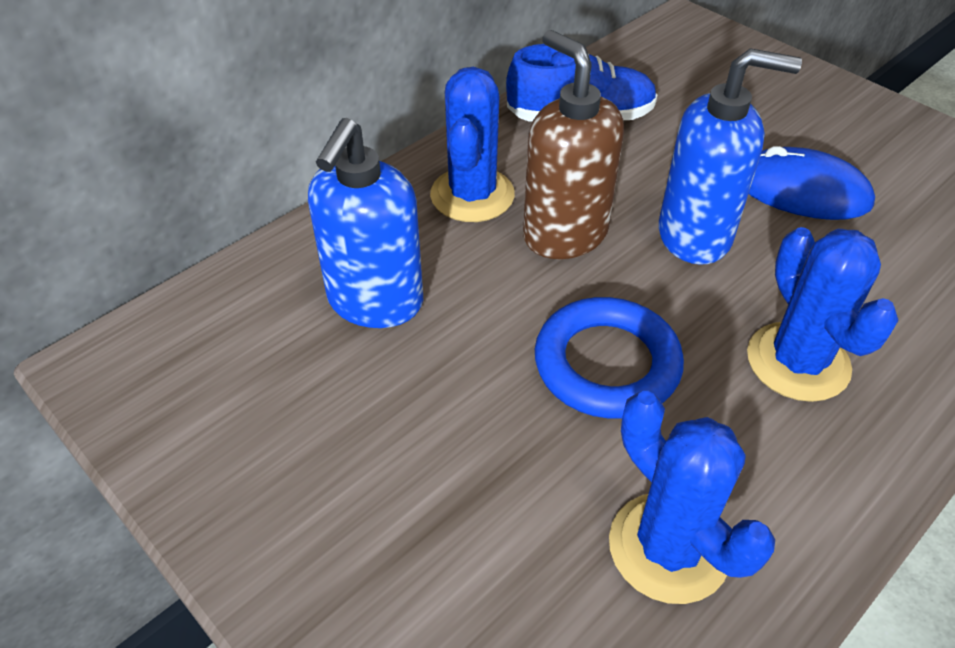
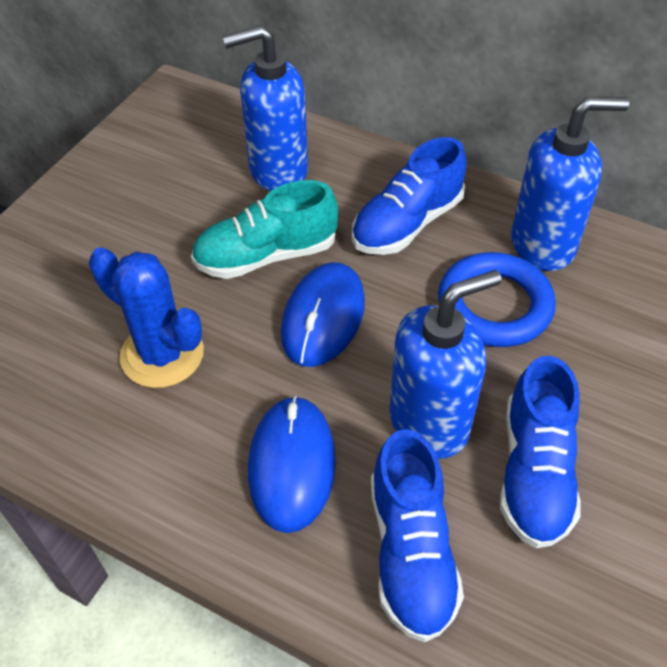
blue cactus: 3 -> 1
blue mouse: 1 -> 2
blue shoe: 1 -> 3
blue soap dispenser: 2 -> 3
brown soap dispenser: 1 -> 0
turquoise shoe: 0 -> 1

